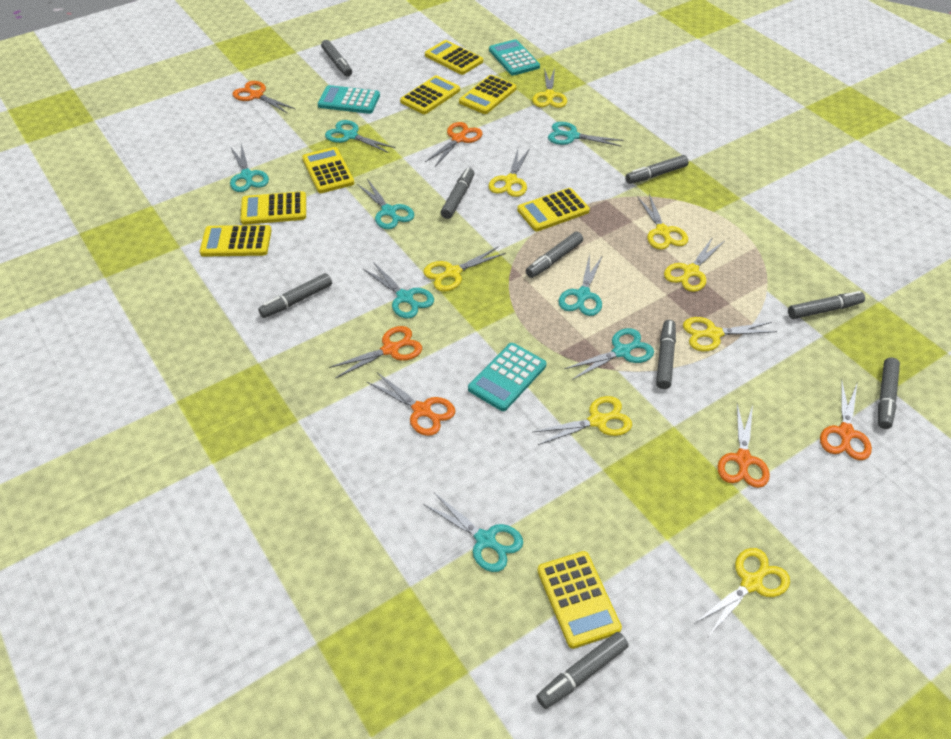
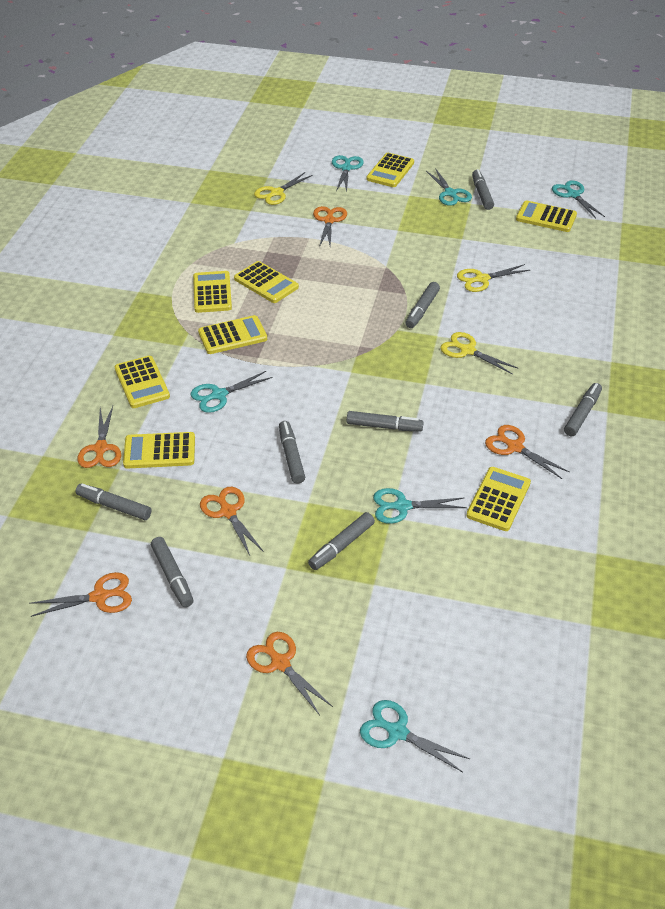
grey marker: 9 -> 8
turquoise calculator: 3 -> 0
turquoise scissors: 8 -> 6
yellow scissors: 8 -> 3

